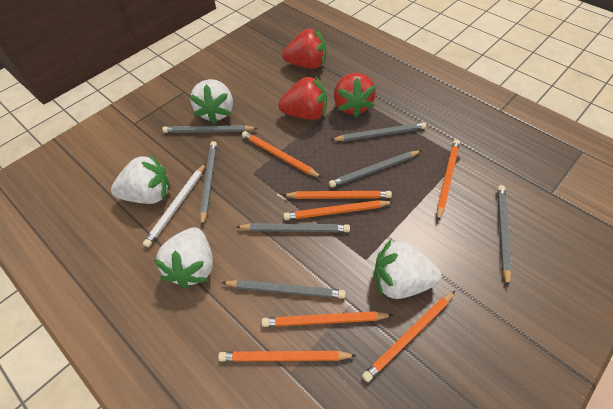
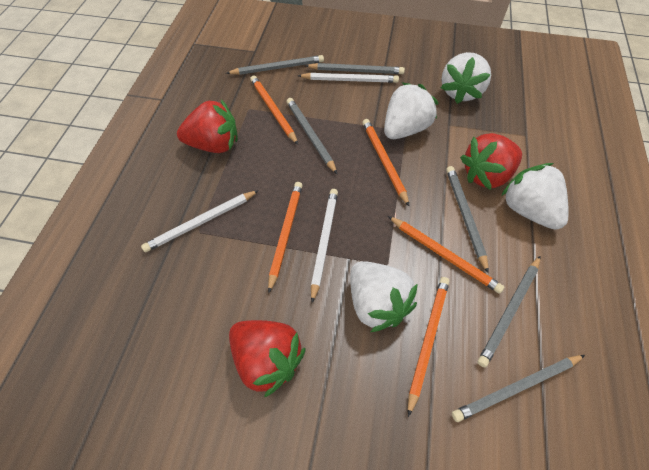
grey pencil: 7 -> 6
orange pencil: 7 -> 5
white pencil: 1 -> 3

